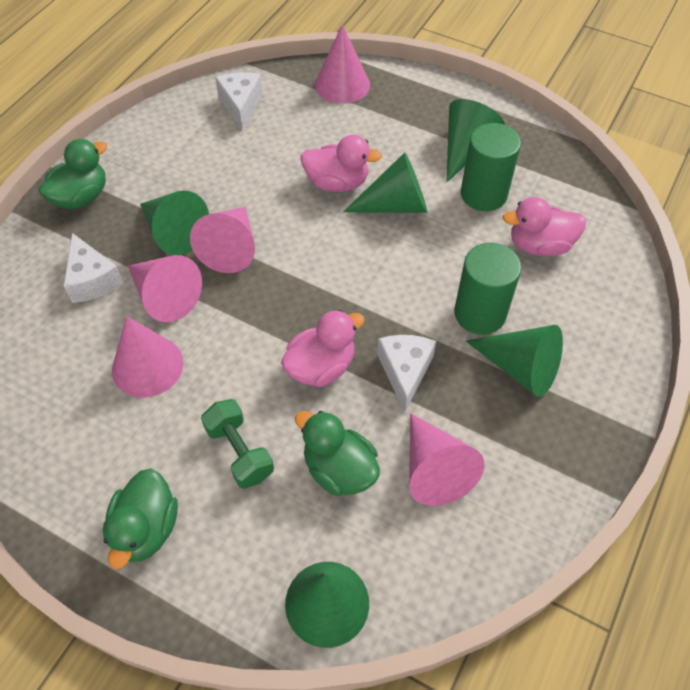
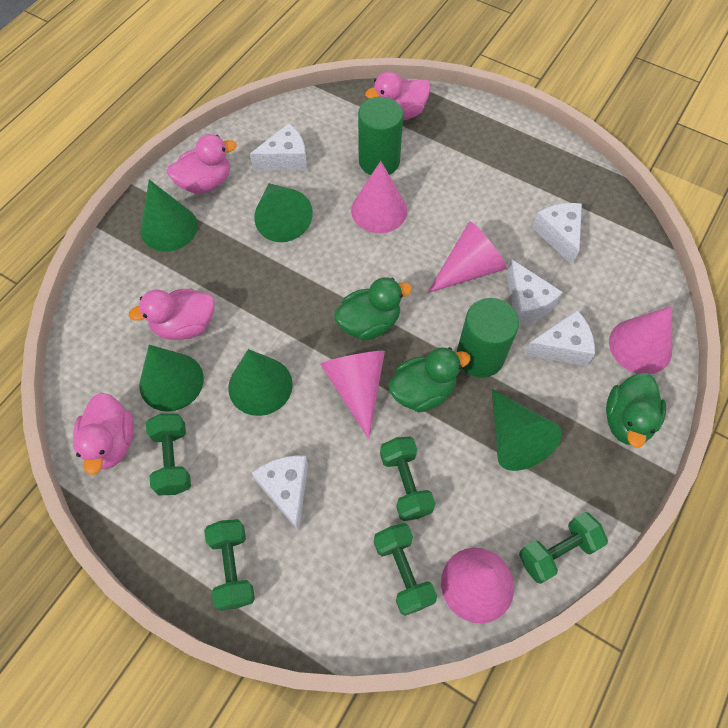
green dumbbell: 1 -> 5
pink duck: 3 -> 4
white cheese: 3 -> 5

